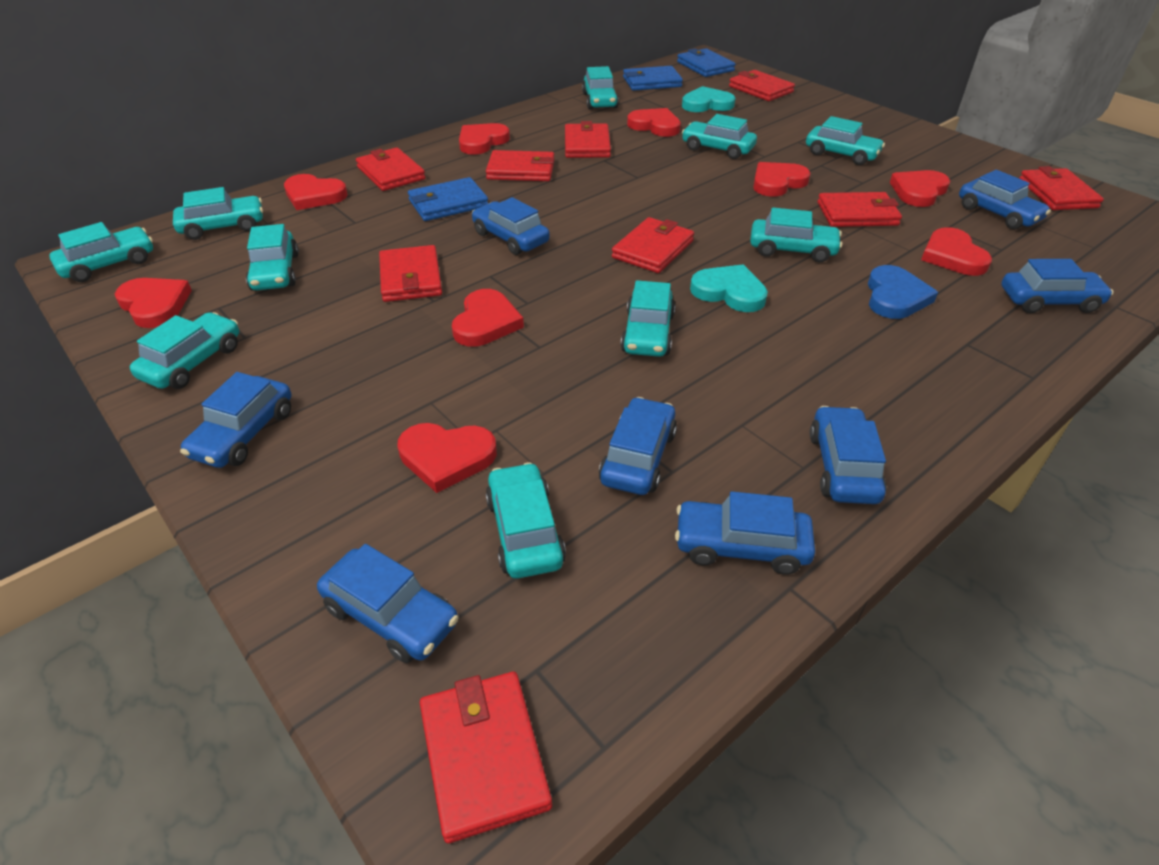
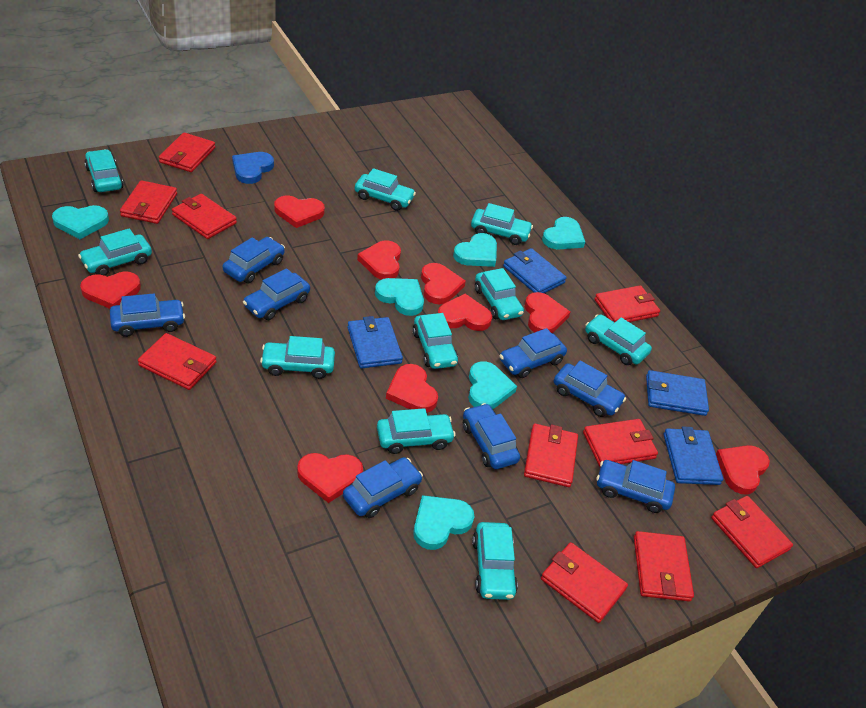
blue wallet: 3 -> 4
red wallet: 9 -> 10
turquoise heart: 2 -> 6

